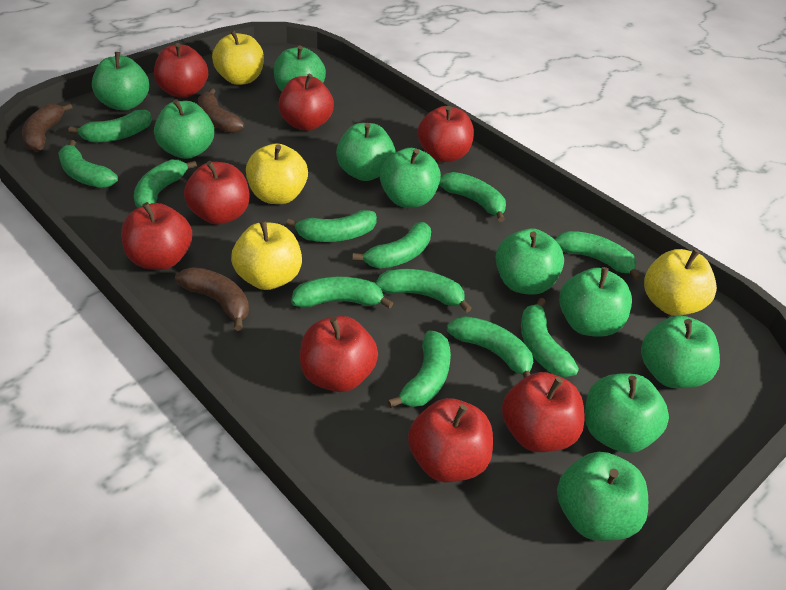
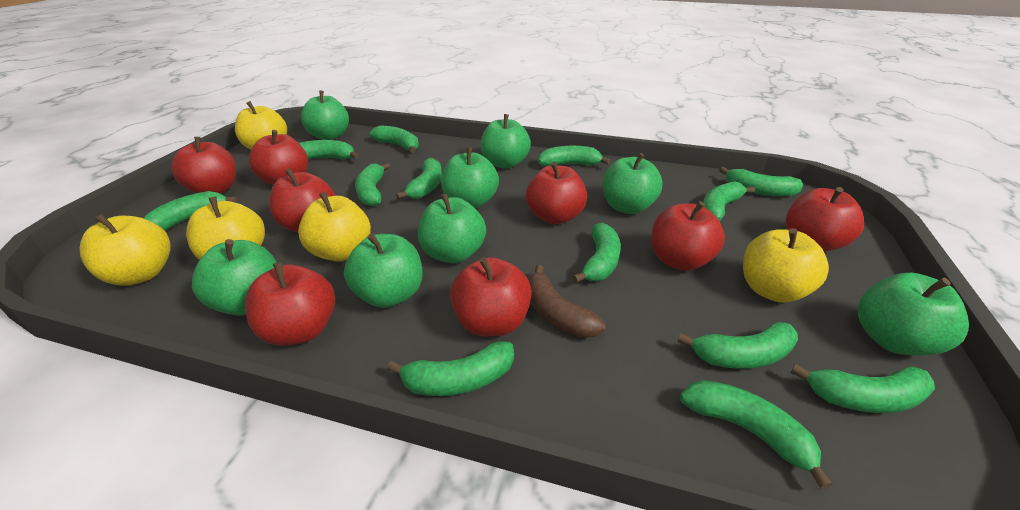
brown banana: 3 -> 1
green apple: 10 -> 8
green banana: 12 -> 13
yellow apple: 4 -> 5

